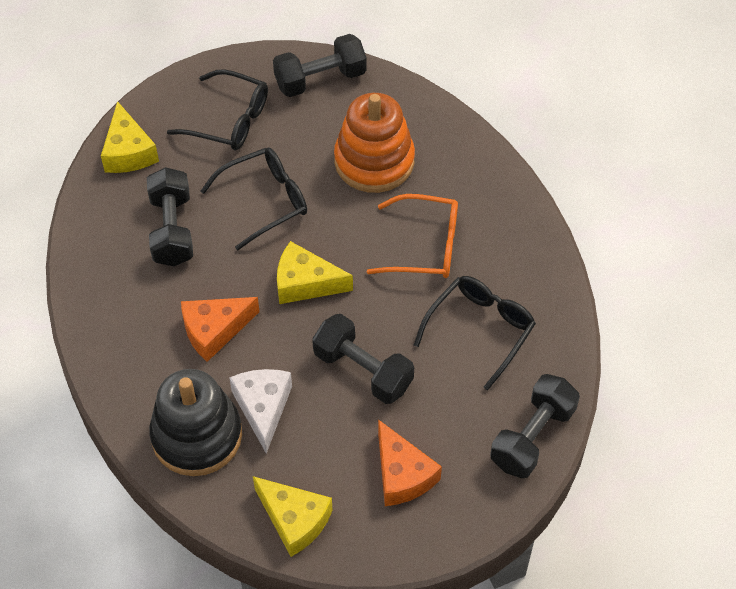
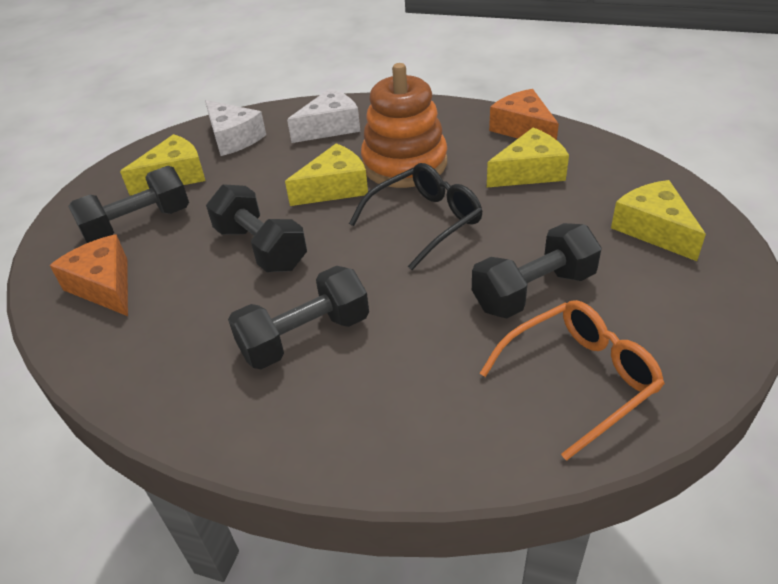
black glasses: 3 -> 1
black stacking toy: 1 -> 0
white cheese: 1 -> 2
yellow cheese: 3 -> 4

